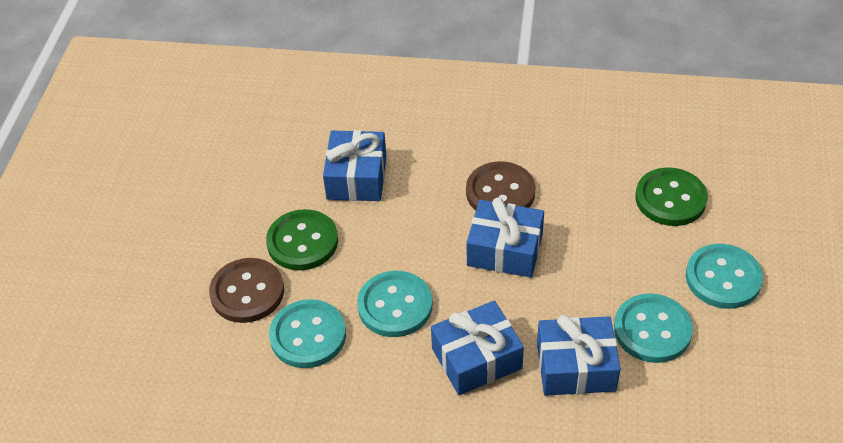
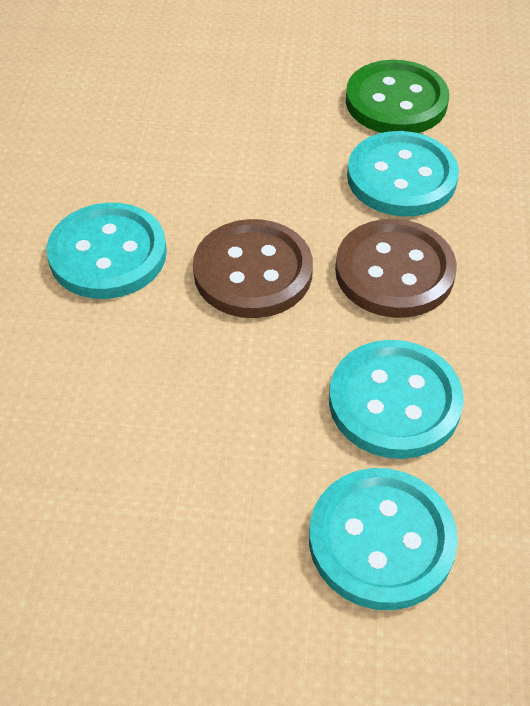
blue gift: 4 -> 0
green button: 2 -> 1

